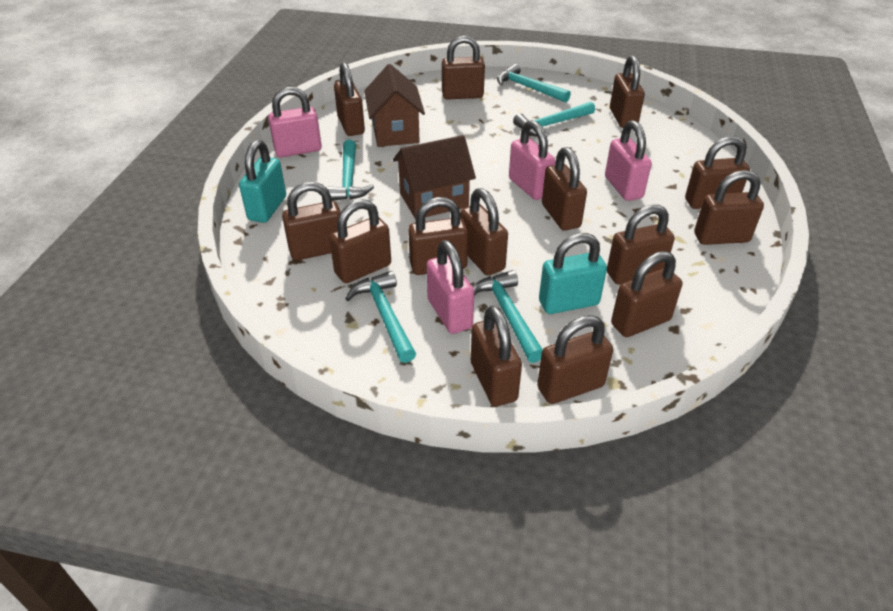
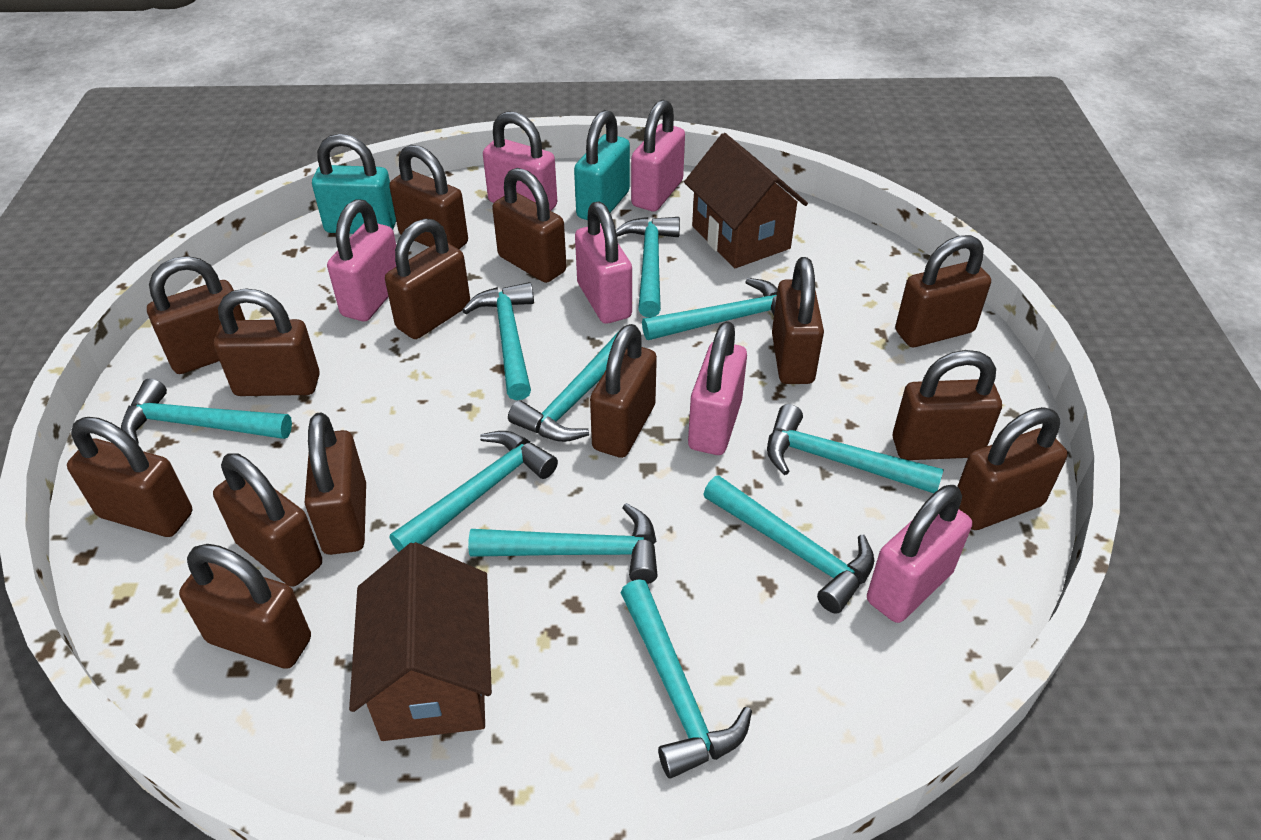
pink padlock: 4 -> 6
turquoise hammer: 5 -> 10

